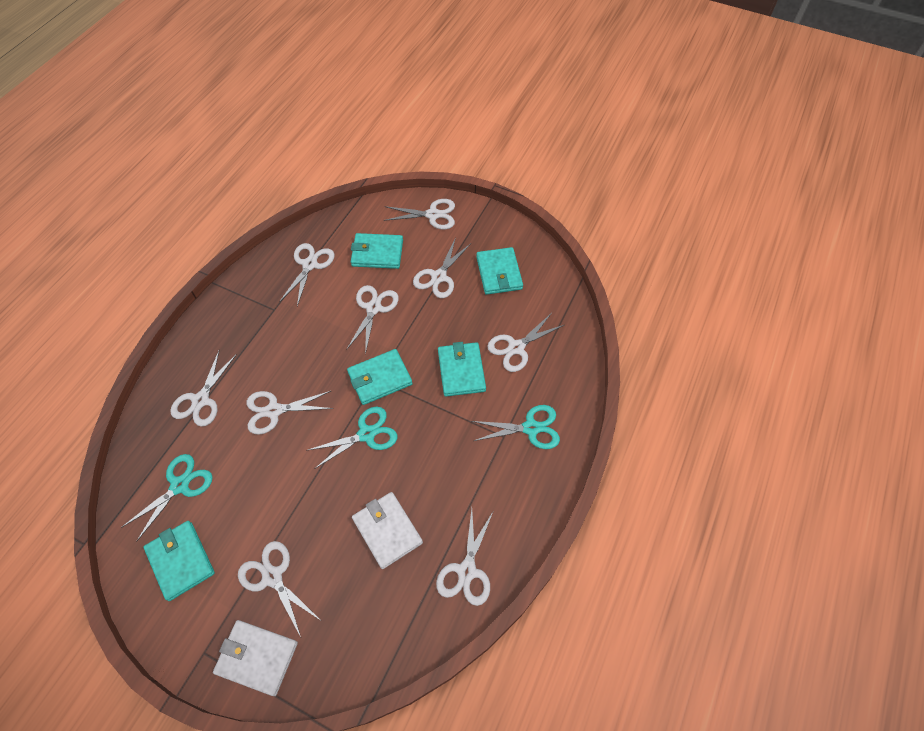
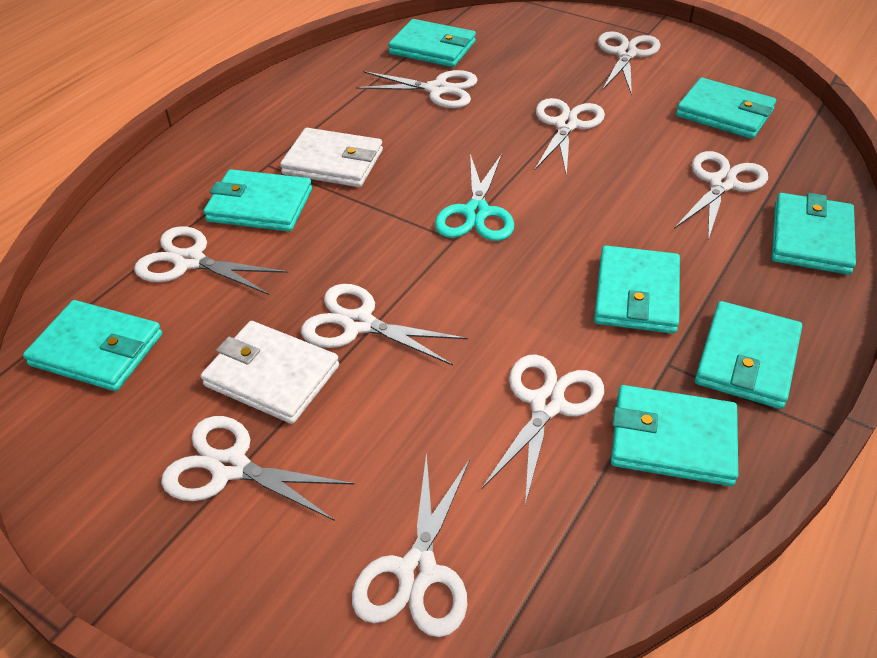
turquoise scissors: 3 -> 1
turquoise wallet: 5 -> 8

